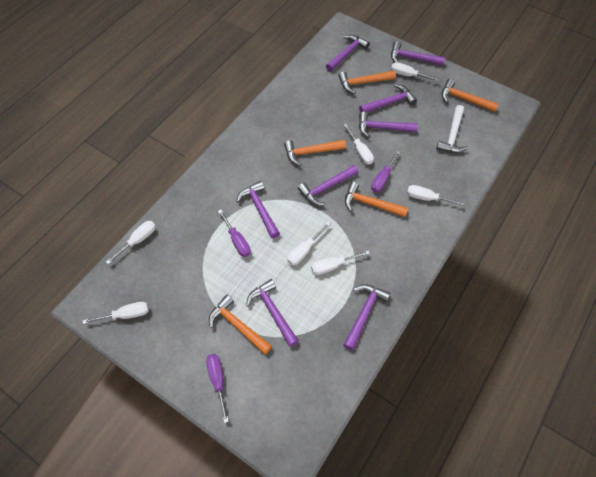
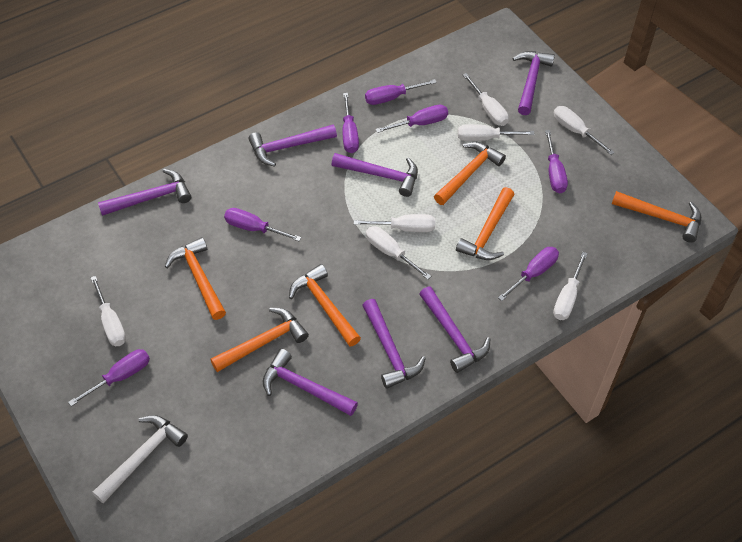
orange hammer: 5 -> 6
purple hammer: 8 -> 7
purple screwdriver: 3 -> 7

